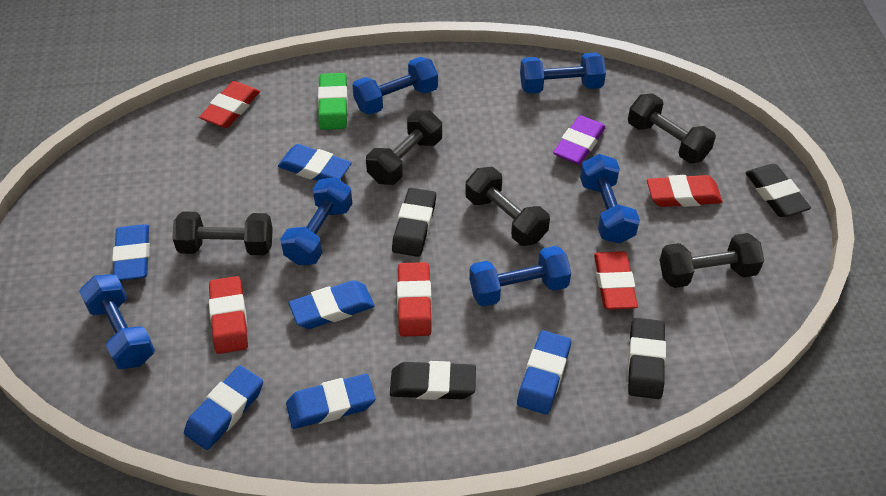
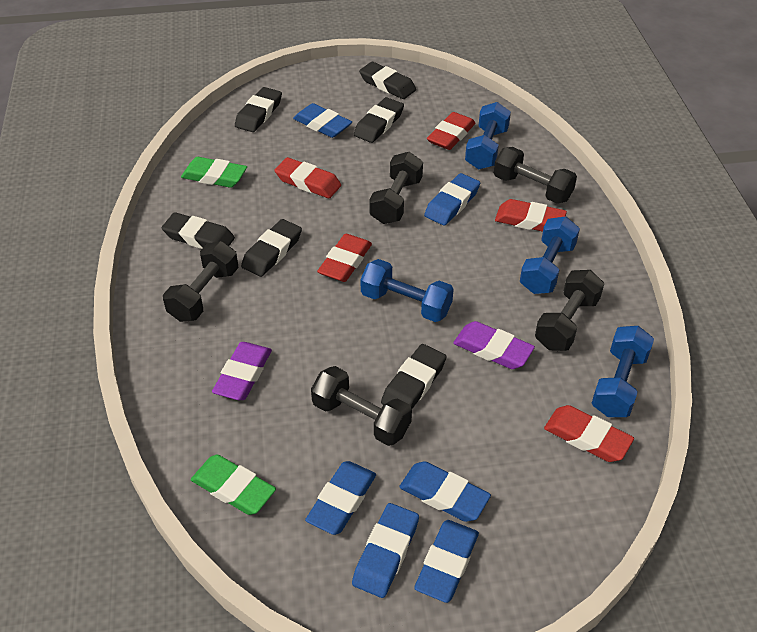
black eraser: 4 -> 6
blue dumbbell: 6 -> 4
green eraser: 1 -> 2
purple eraser: 1 -> 2

